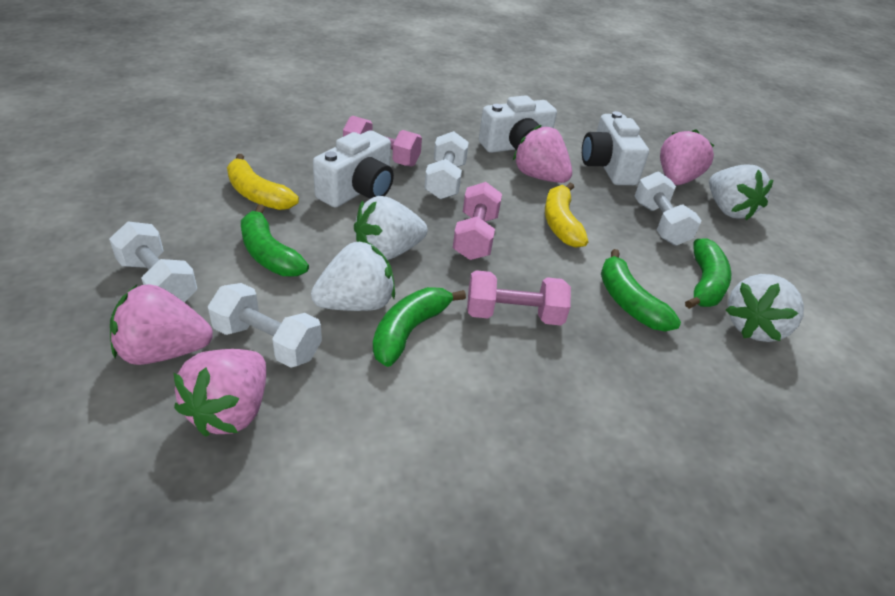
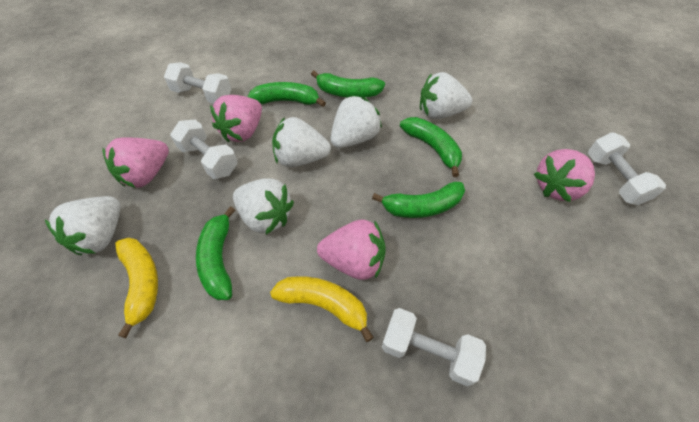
green banana: 4 -> 5
pink dumbbell: 3 -> 0
white camera: 3 -> 0
white strawberry: 4 -> 5

